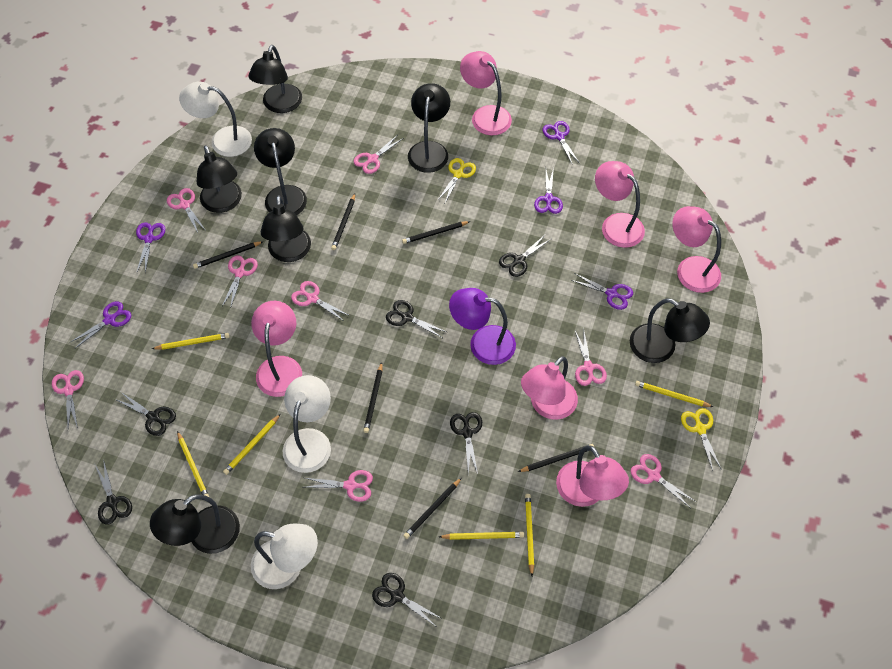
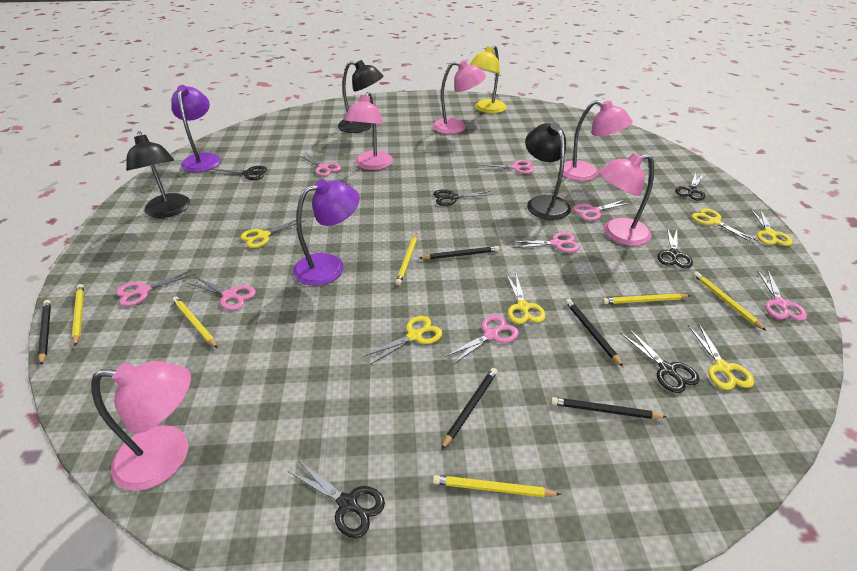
black lamp: 7 -> 3
black pencil: 6 -> 5
pink lamp: 6 -> 5
purple lamp: 1 -> 2
purple scissors: 5 -> 0
white lamp: 3 -> 0
yellow lamp: 0 -> 1
yellow scissors: 2 -> 6

